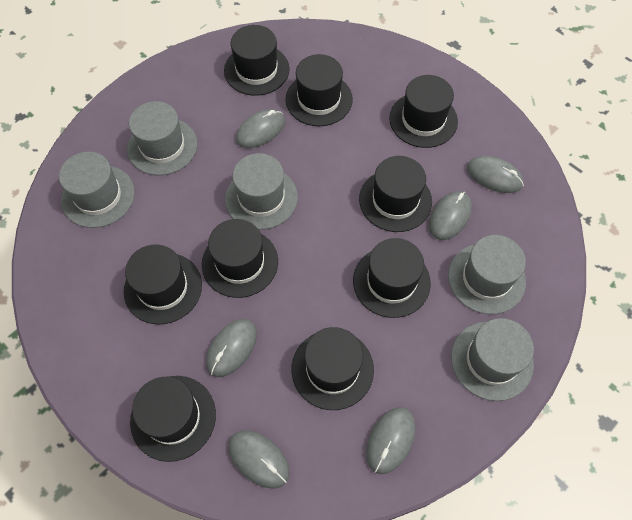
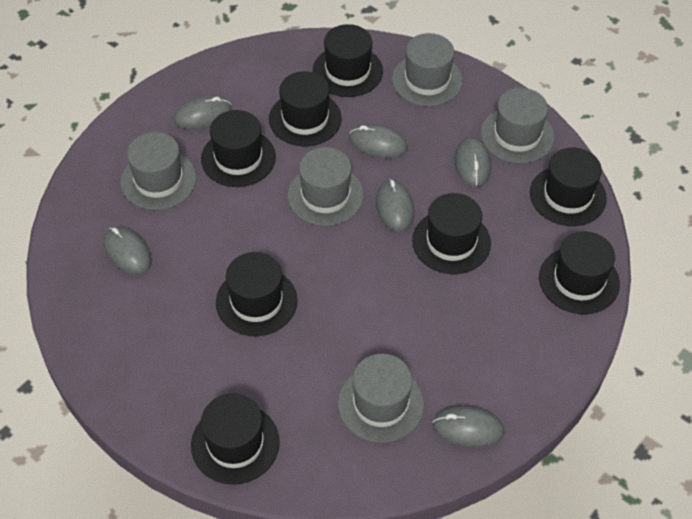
black hat: 9 -> 8

